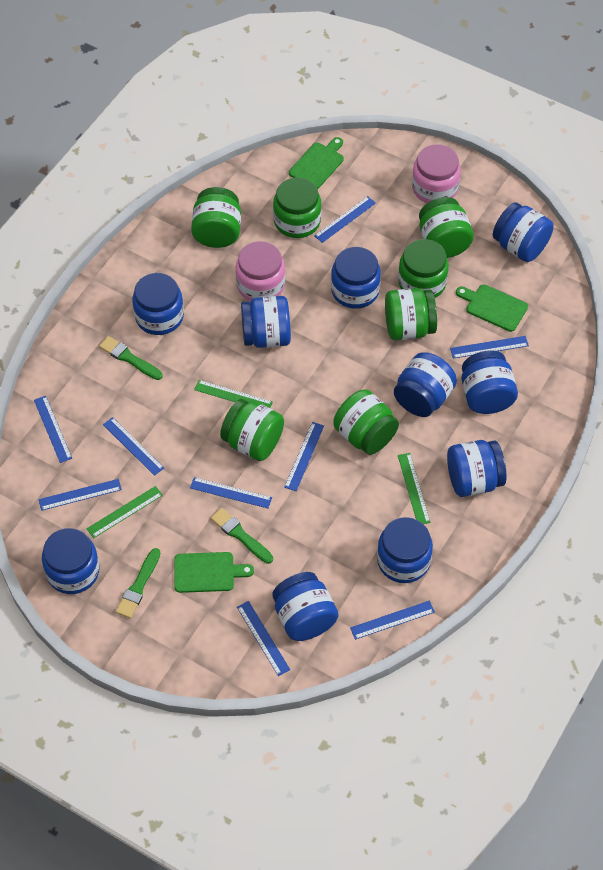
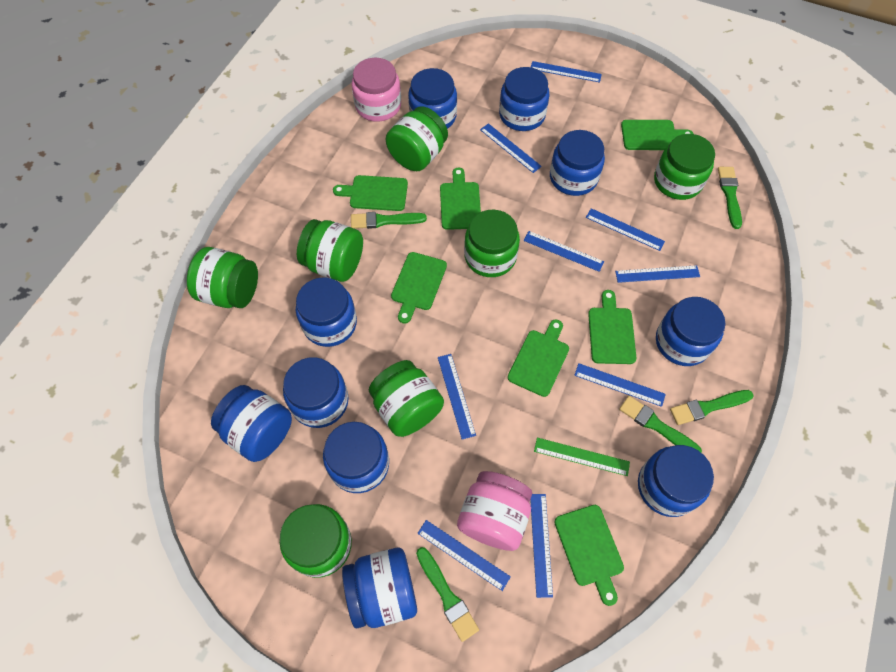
green brush: 3 -> 5
green cutting board: 3 -> 7
green ruler: 3 -> 1

